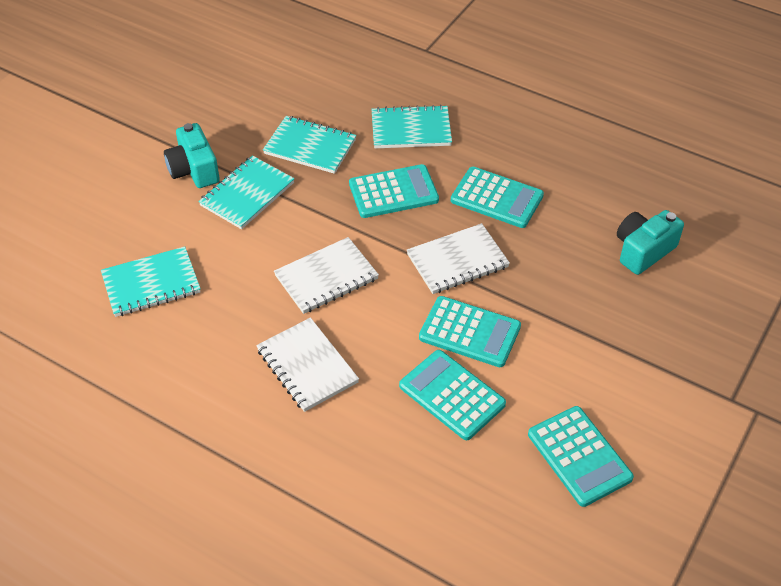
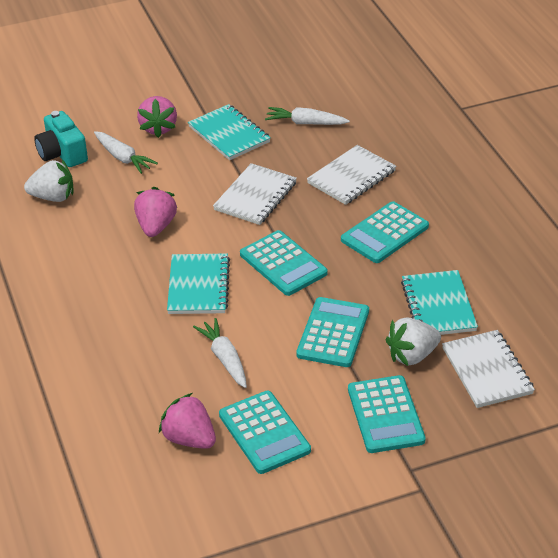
pink strawberry: 0 -> 3
turquoise camera: 2 -> 1
turquoise notebook: 4 -> 3
white carrot: 0 -> 3
white strawberry: 0 -> 2

